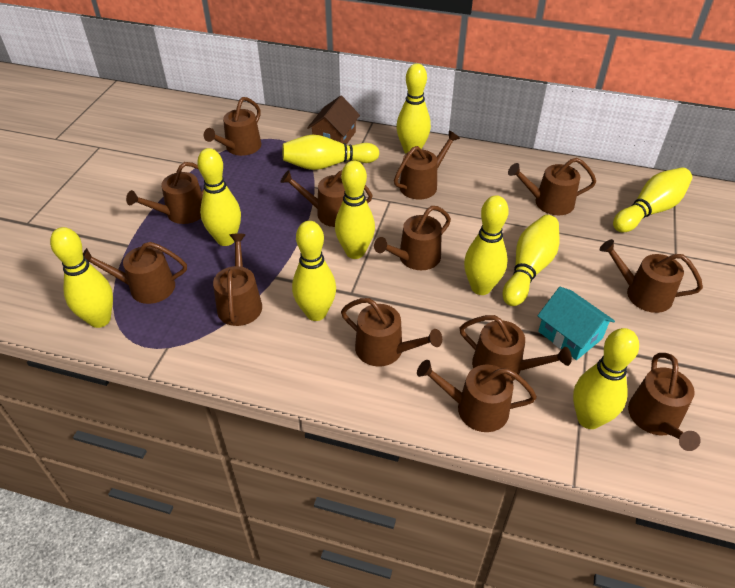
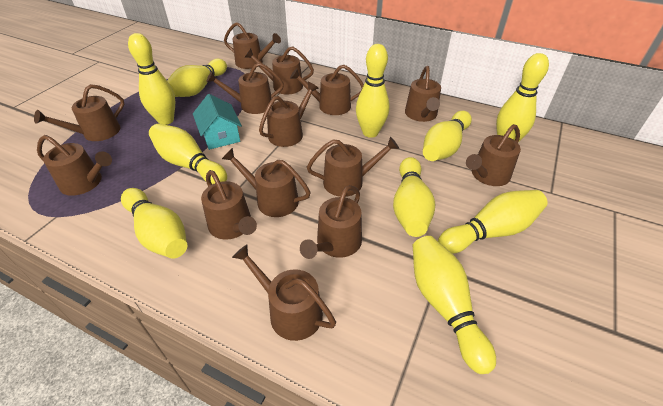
brown house: 1 -> 0
brown watering can: 13 -> 14

